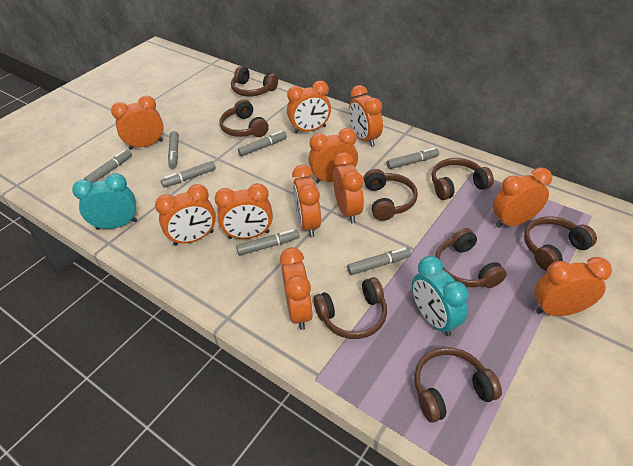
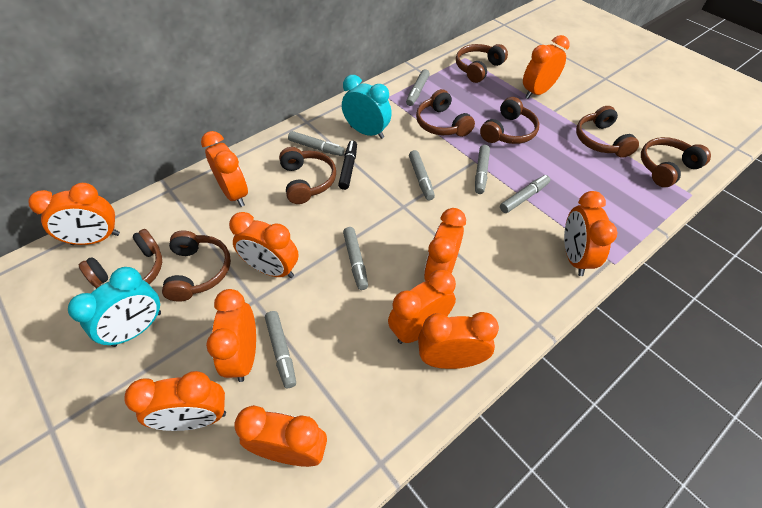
black marker: 0 -> 1

